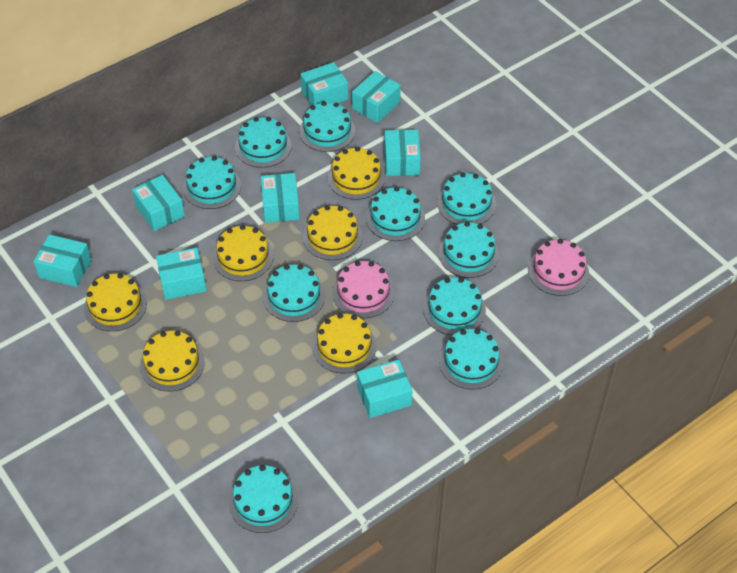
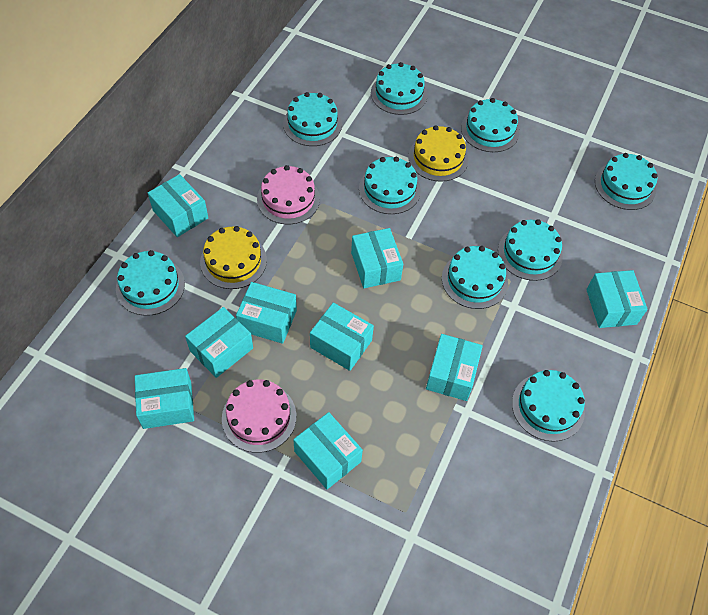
turquoise box: 8 -> 9
turquoise cake: 10 -> 9
yellow cake: 6 -> 2

